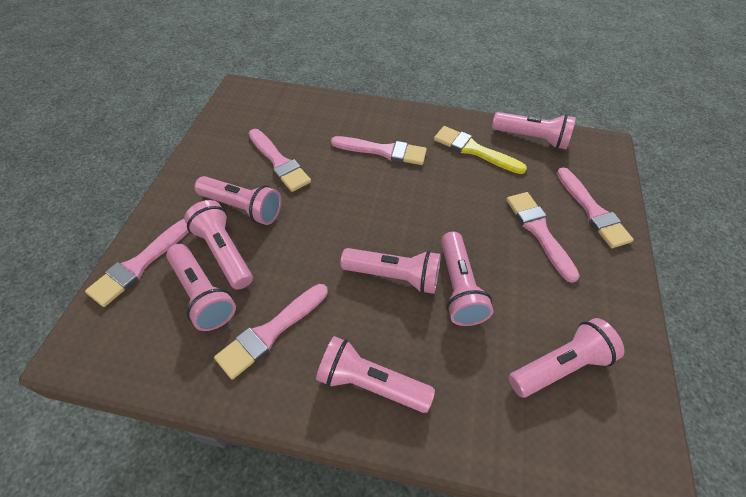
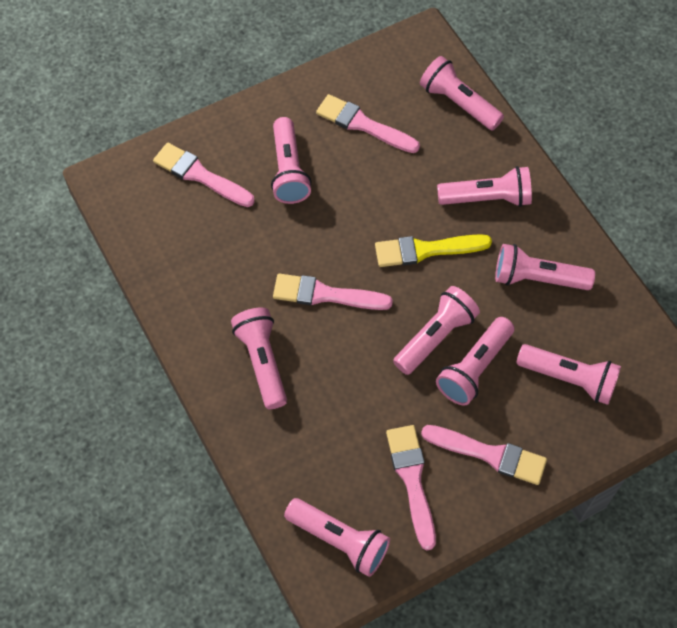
pink brush: 6 -> 5
pink flashlight: 8 -> 9

